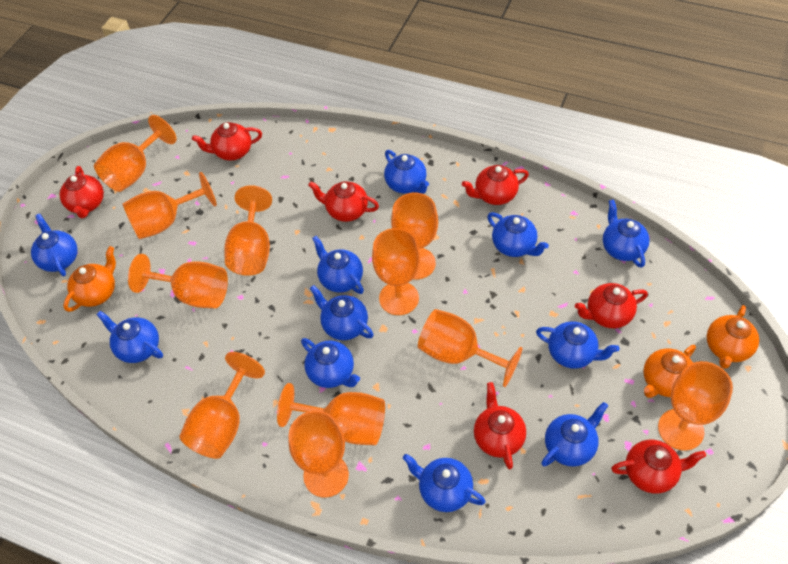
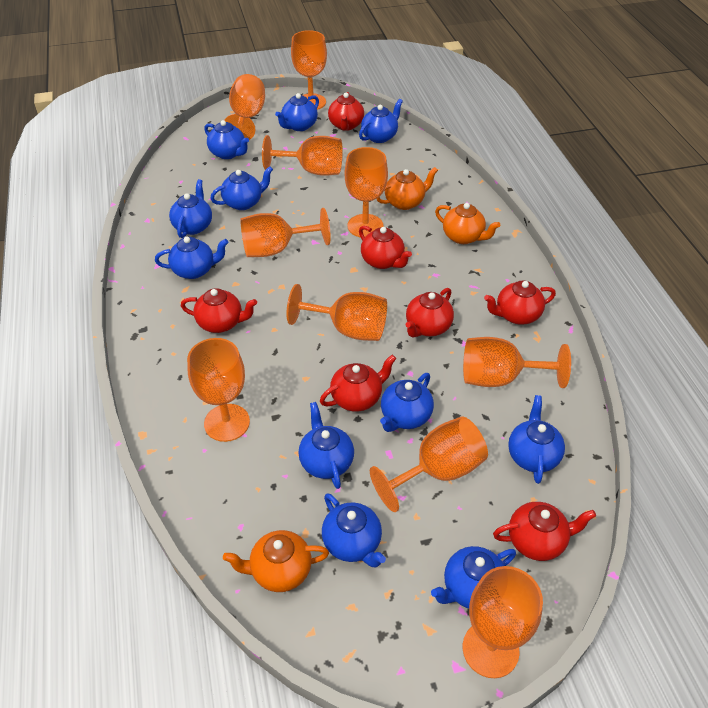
orange goblet: 11 -> 10

